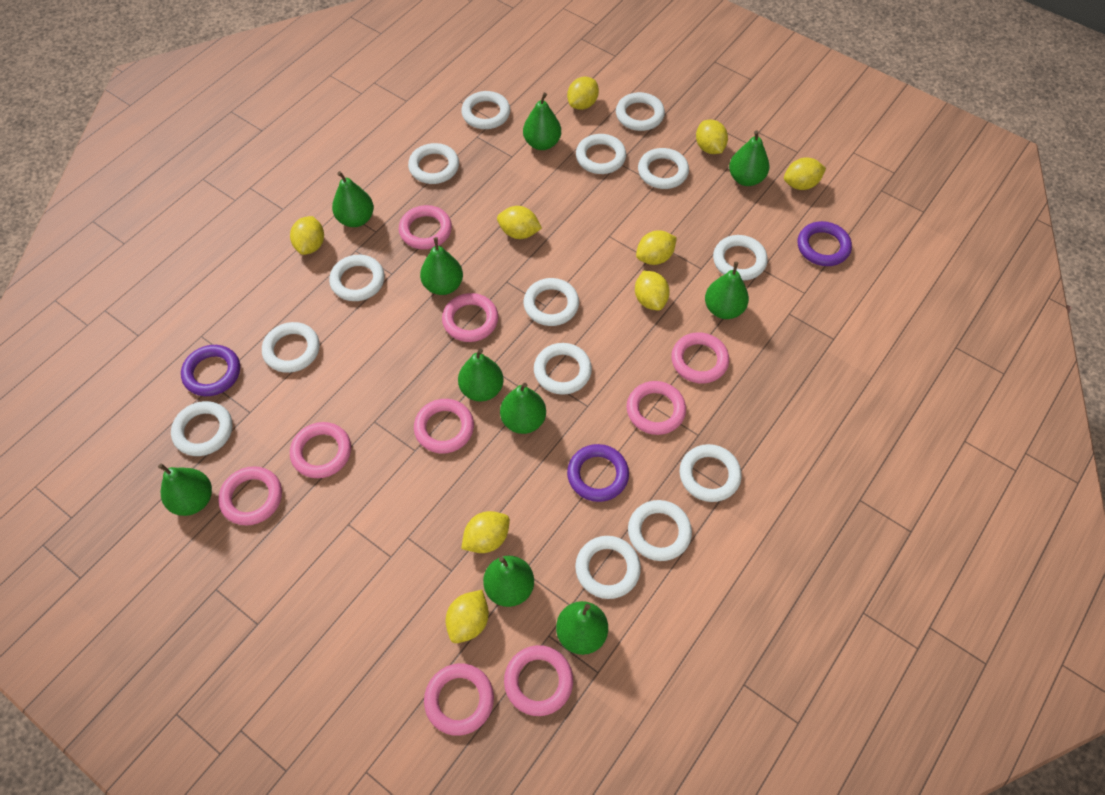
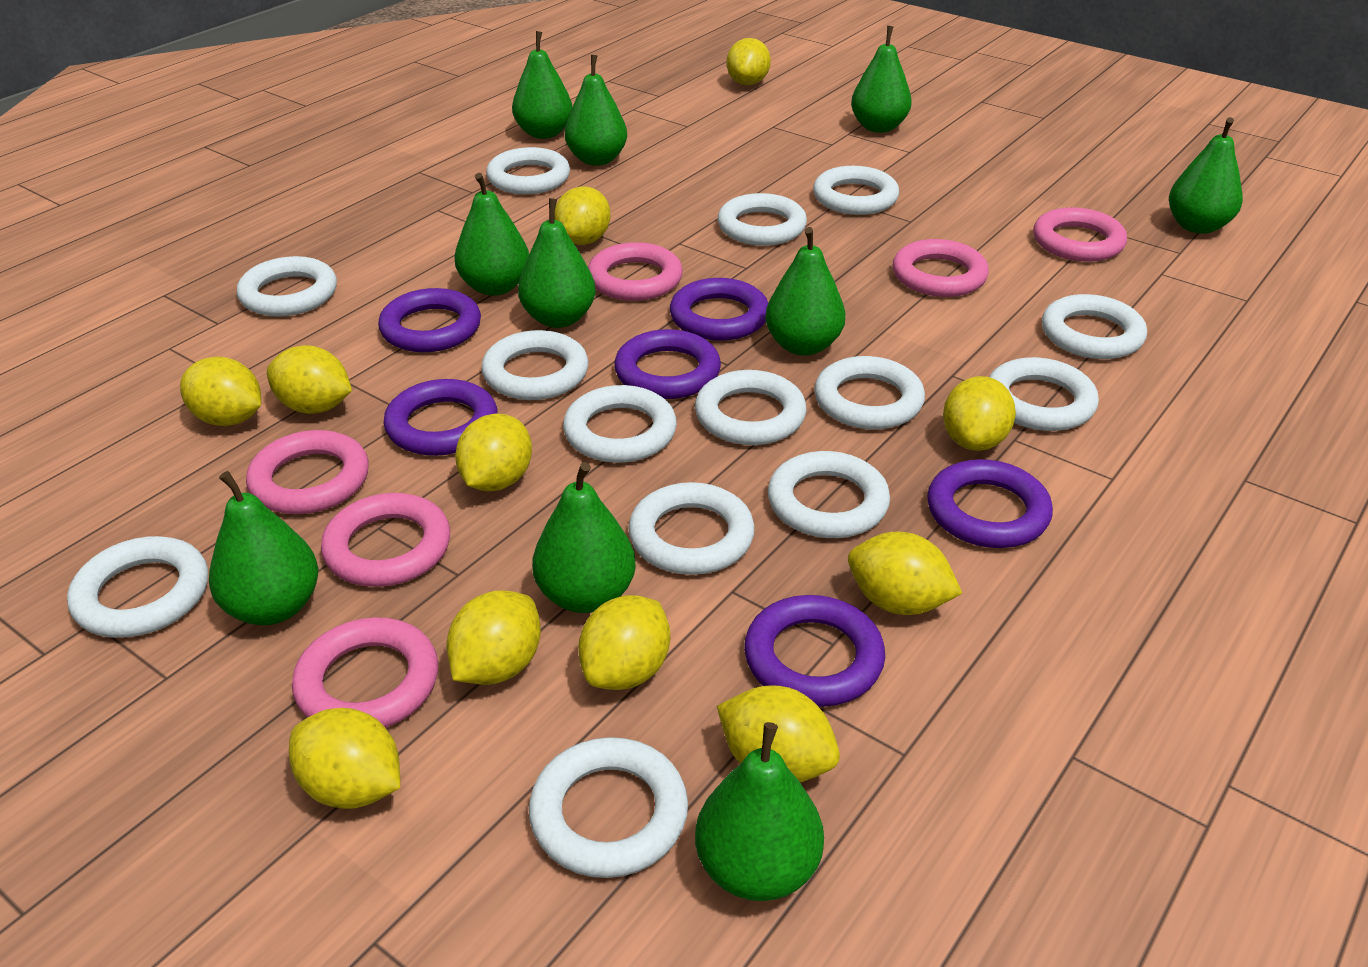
pink ring: 9 -> 6
purple ring: 3 -> 6
yellow lemon: 9 -> 11

